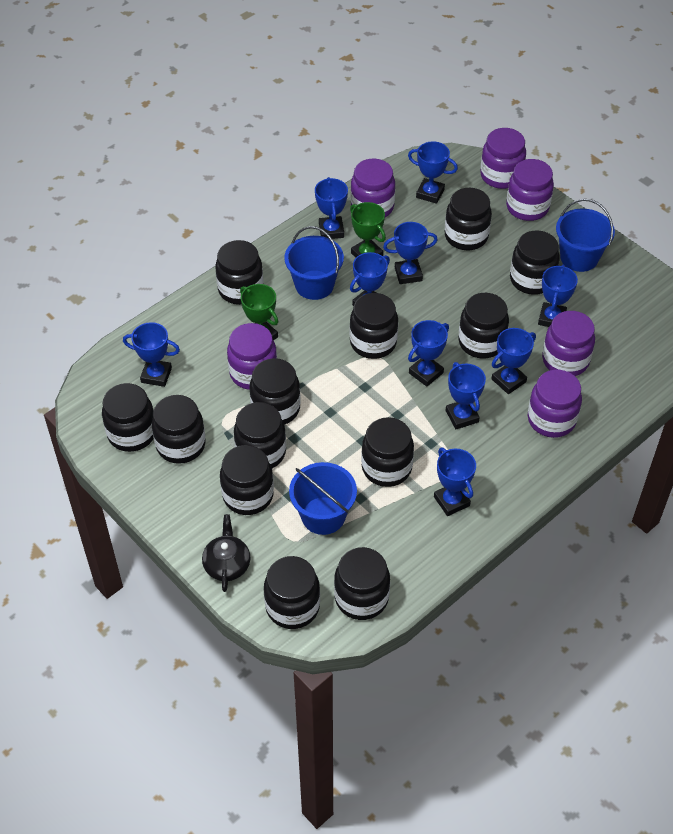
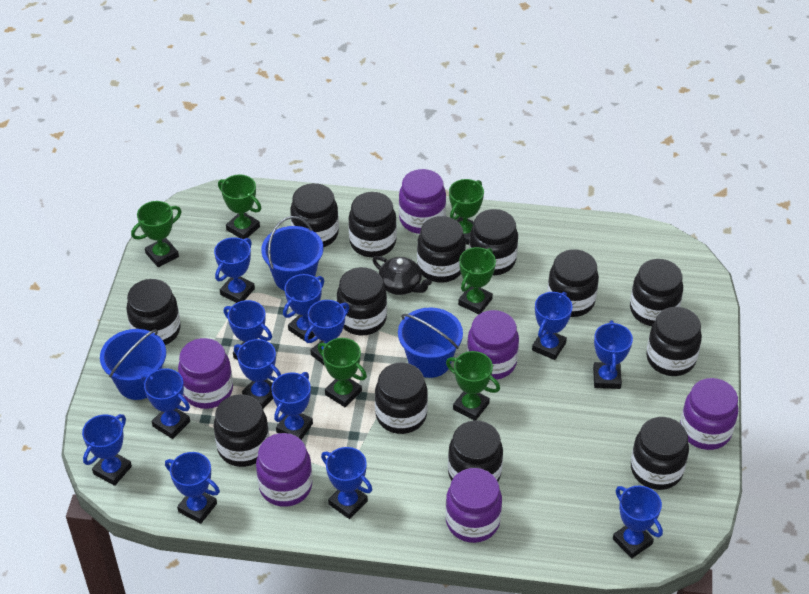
blue trophy: 10 -> 13
green trophy: 2 -> 6

